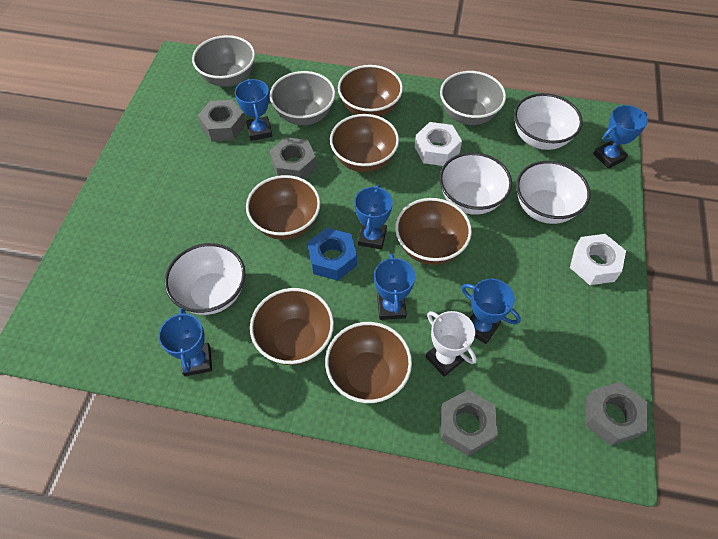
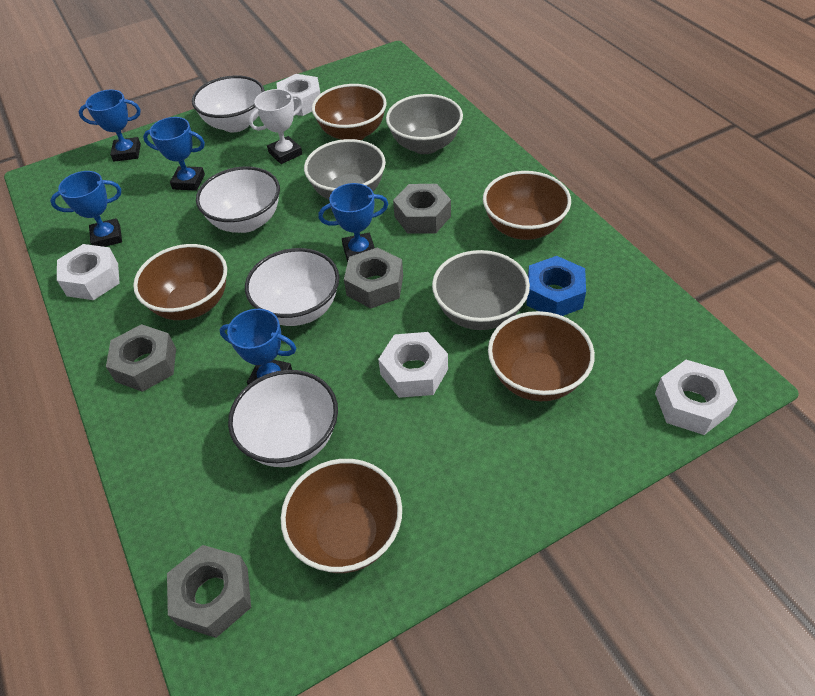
blue trophy: 6 -> 5
brown bowl: 6 -> 5
white nut: 2 -> 4

